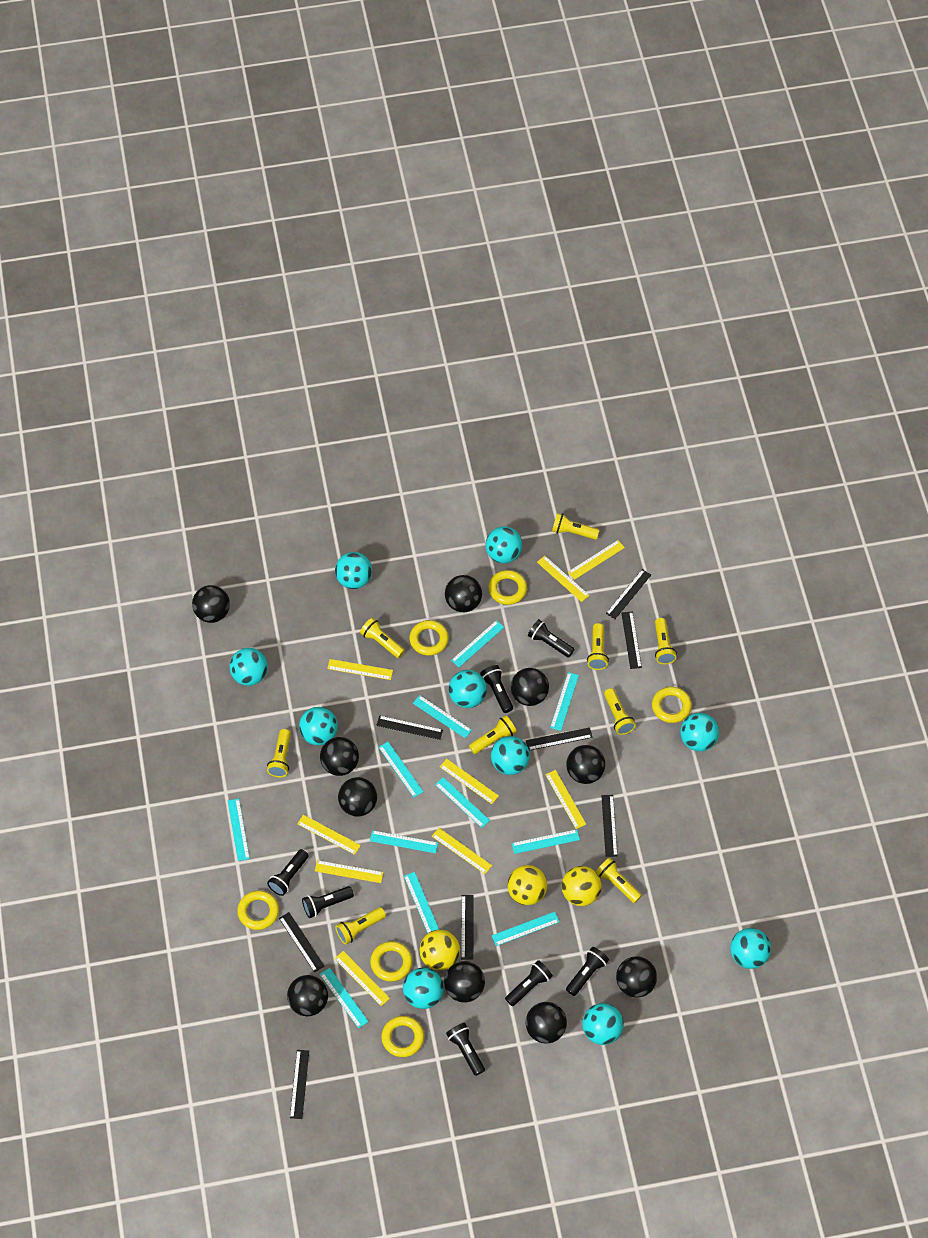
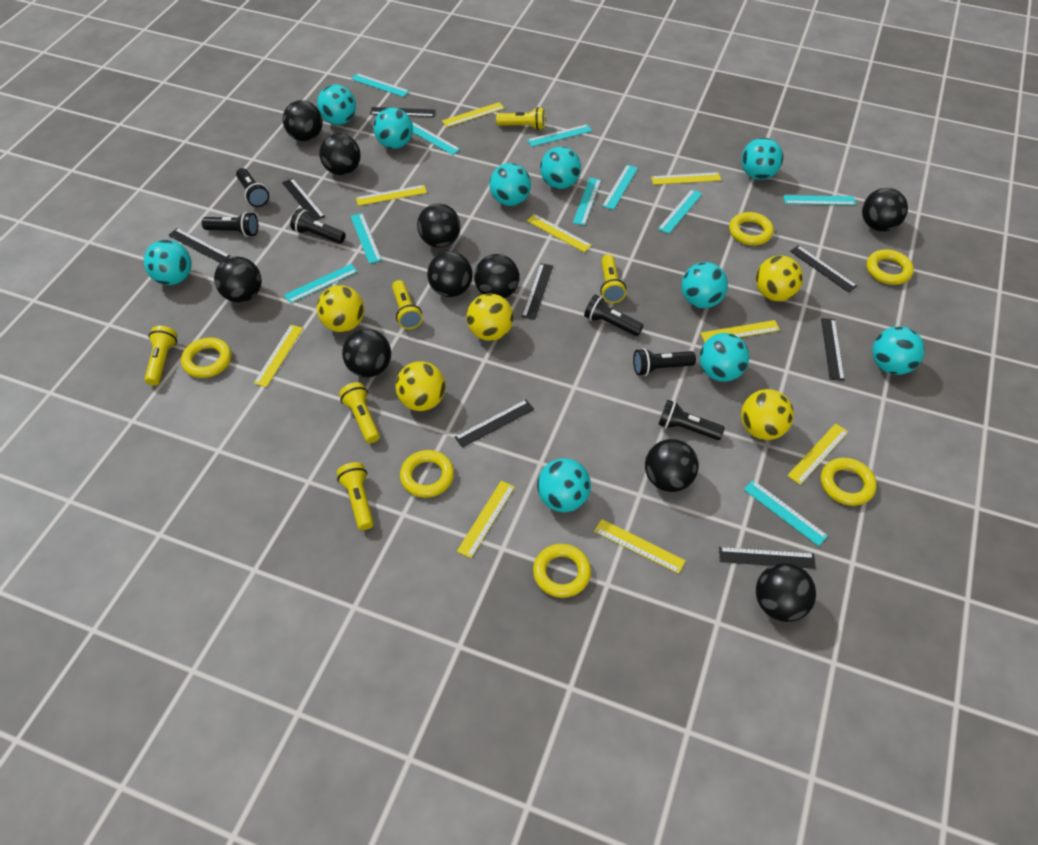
black flashlight: 7 -> 6
turquoise ruler: 11 -> 10
yellow ball: 3 -> 5
yellow flashlight: 9 -> 6

